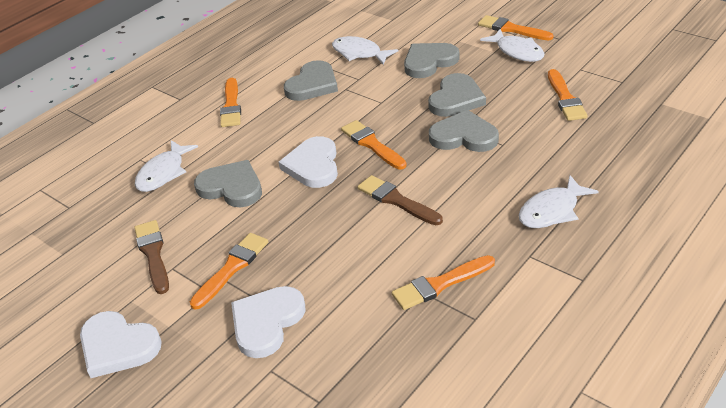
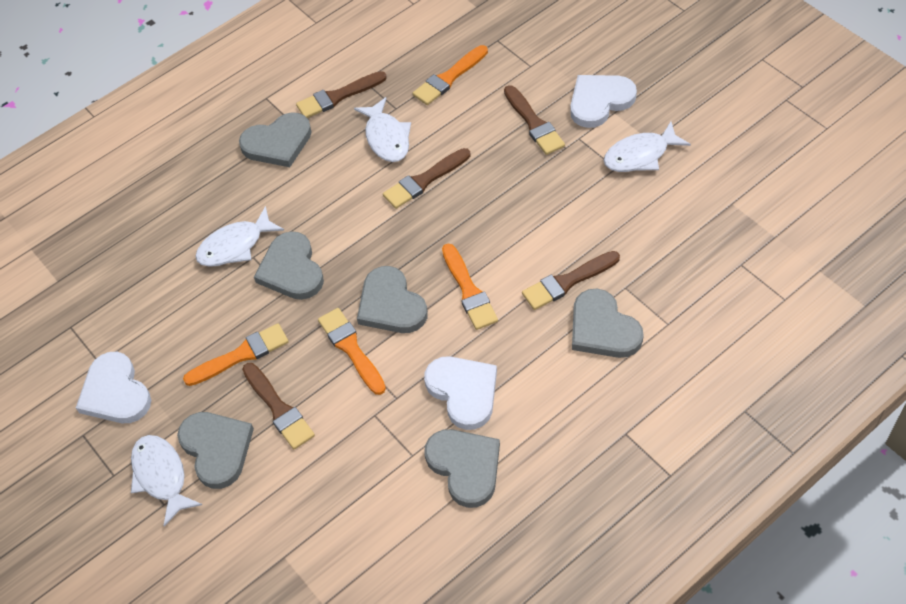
brown brush: 2 -> 5
grey heart: 5 -> 6
orange brush: 6 -> 4

